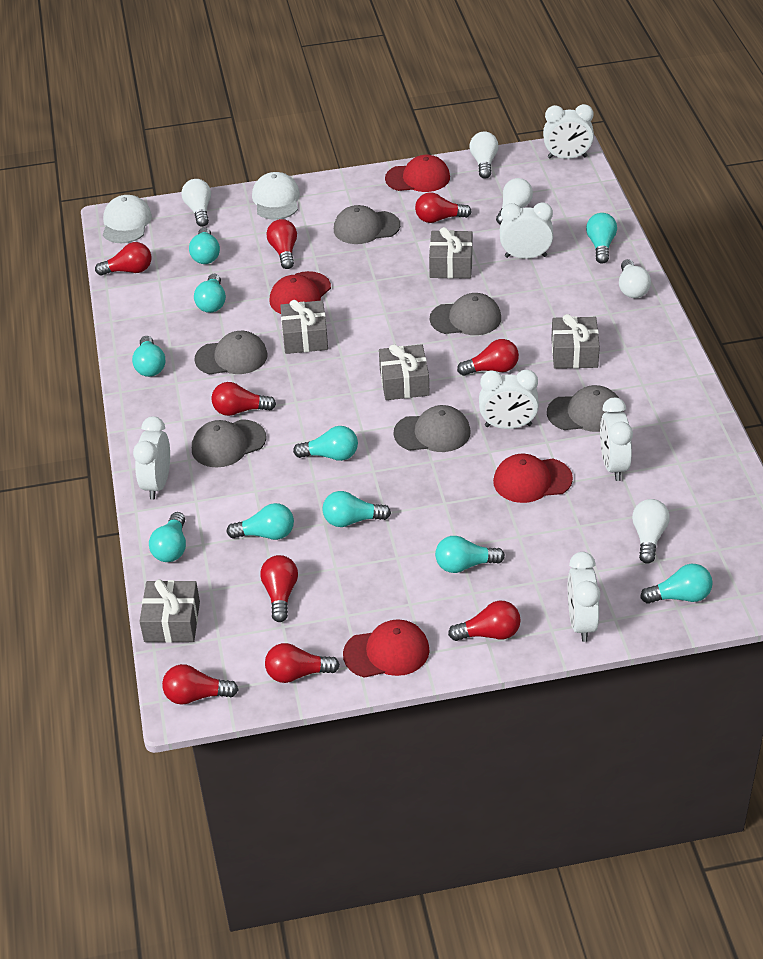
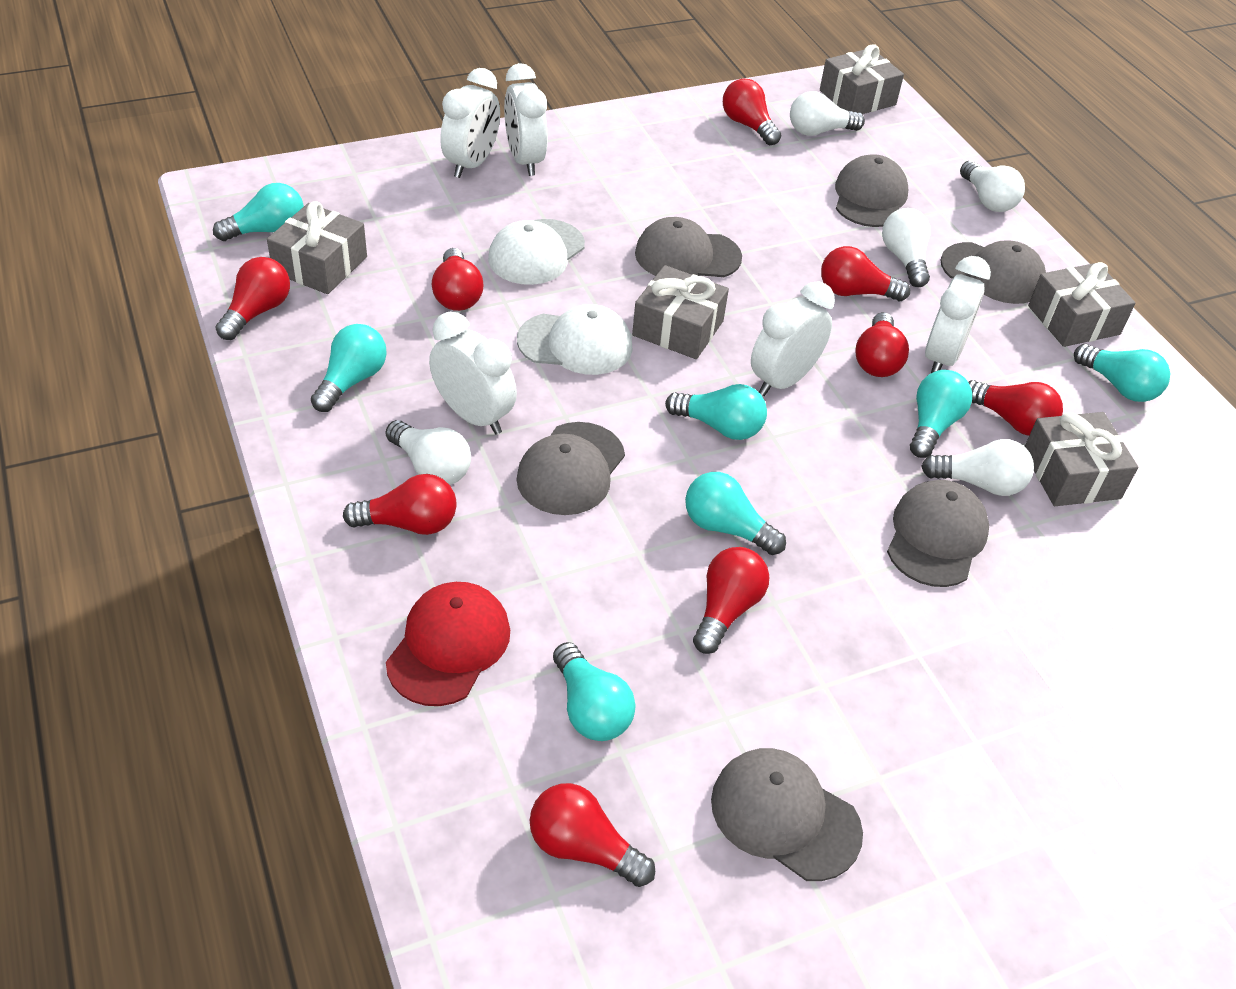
red cap: 4 -> 1
turquoise light bulb: 10 -> 7
white clock: 6 -> 5

